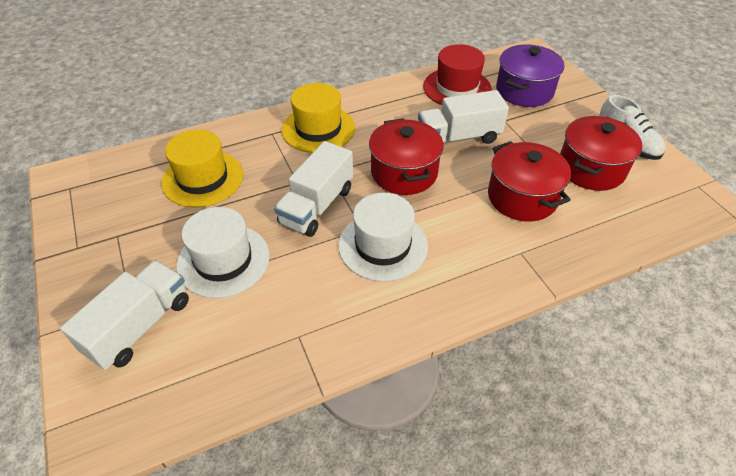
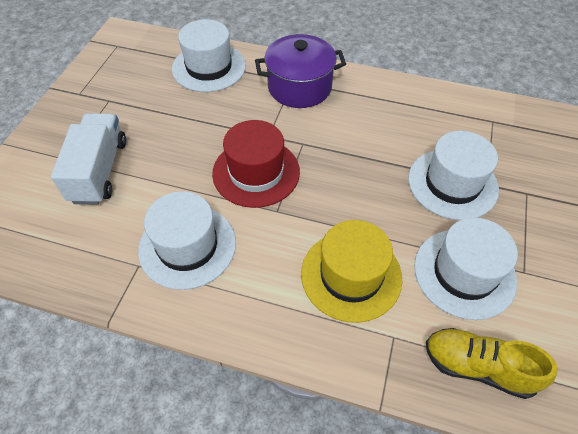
red pot: 3 -> 0
white hat: 2 -> 4
white shoe: 1 -> 0
white truck: 3 -> 1
yellow hat: 2 -> 1
yellow shoe: 0 -> 1

